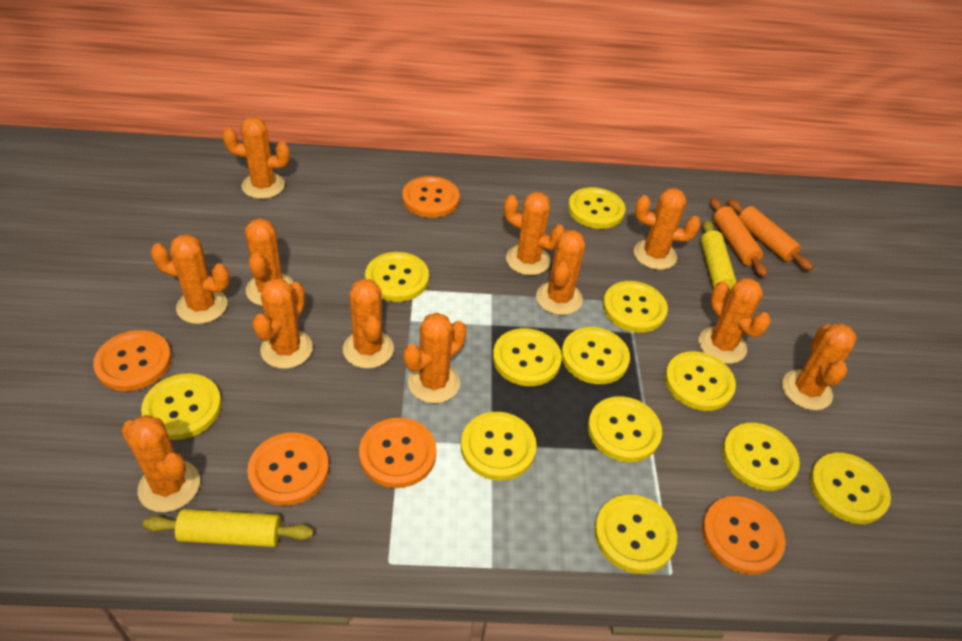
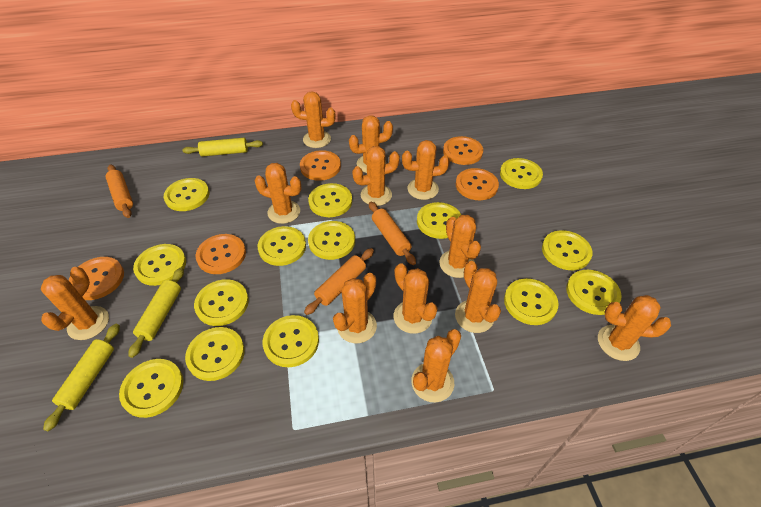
orange rolling pin: 2 -> 3
yellow button: 12 -> 14
yellow rolling pin: 2 -> 3

